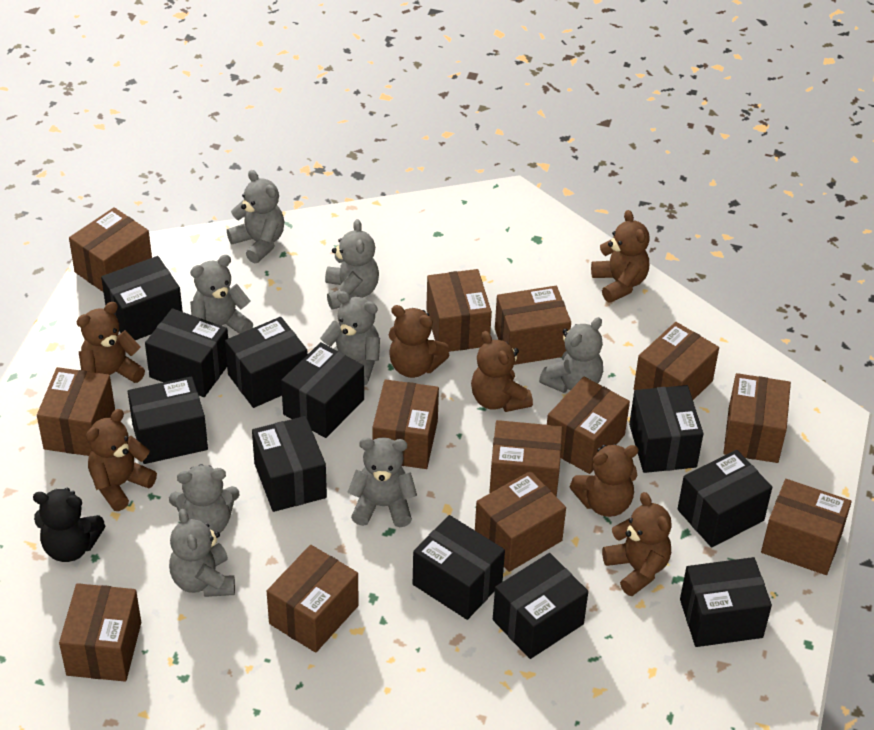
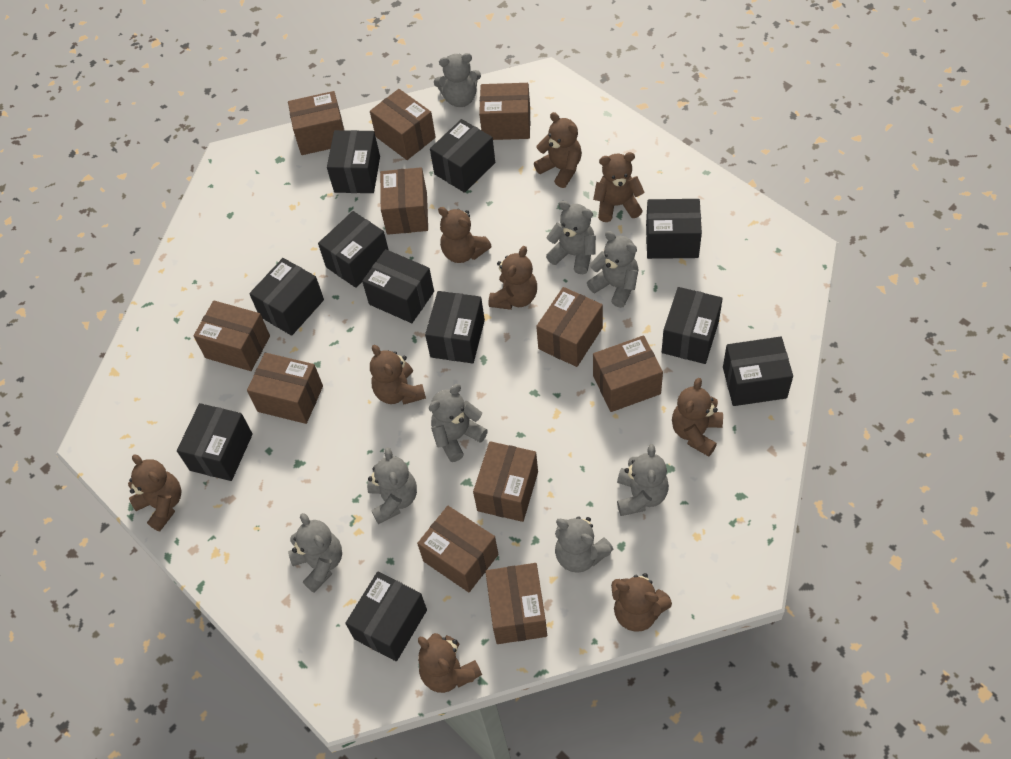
black teddy bear: 1 -> 0
brown box: 13 -> 11
brown teddy bear: 7 -> 9

